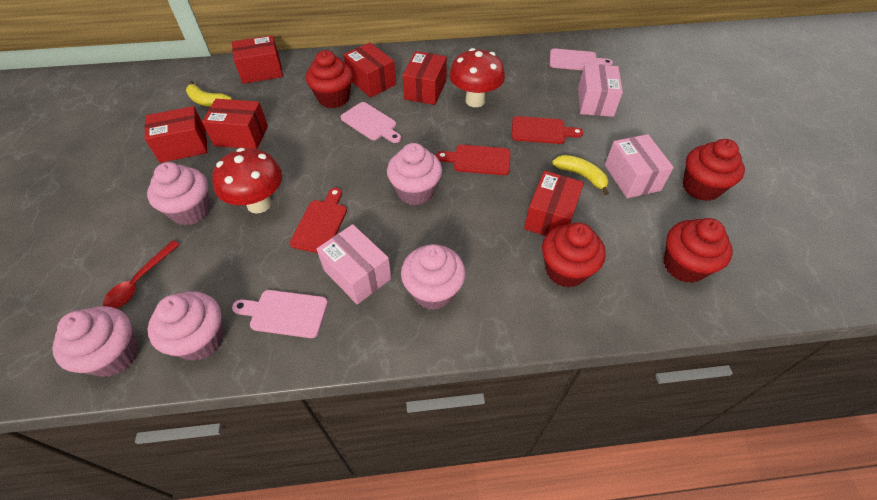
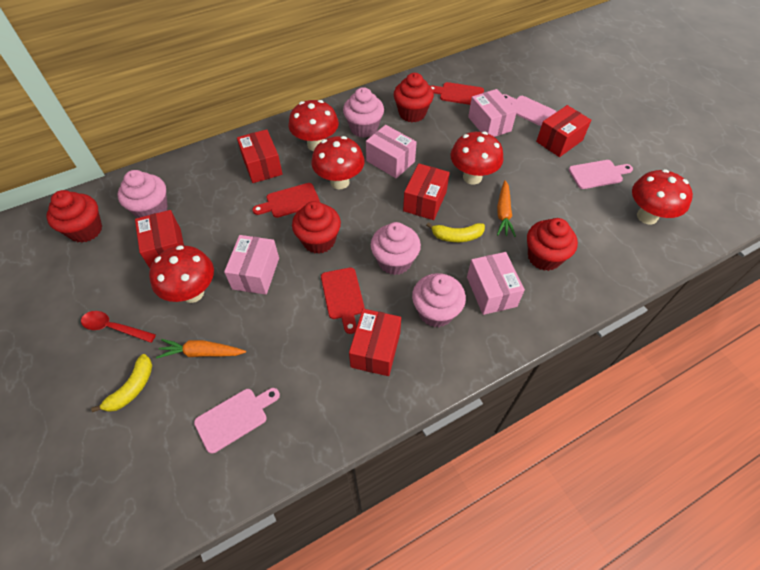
orange carrot: 0 -> 2
pink box: 3 -> 4
pink cupcake: 5 -> 4
red box: 6 -> 5
red mushroom: 2 -> 5

